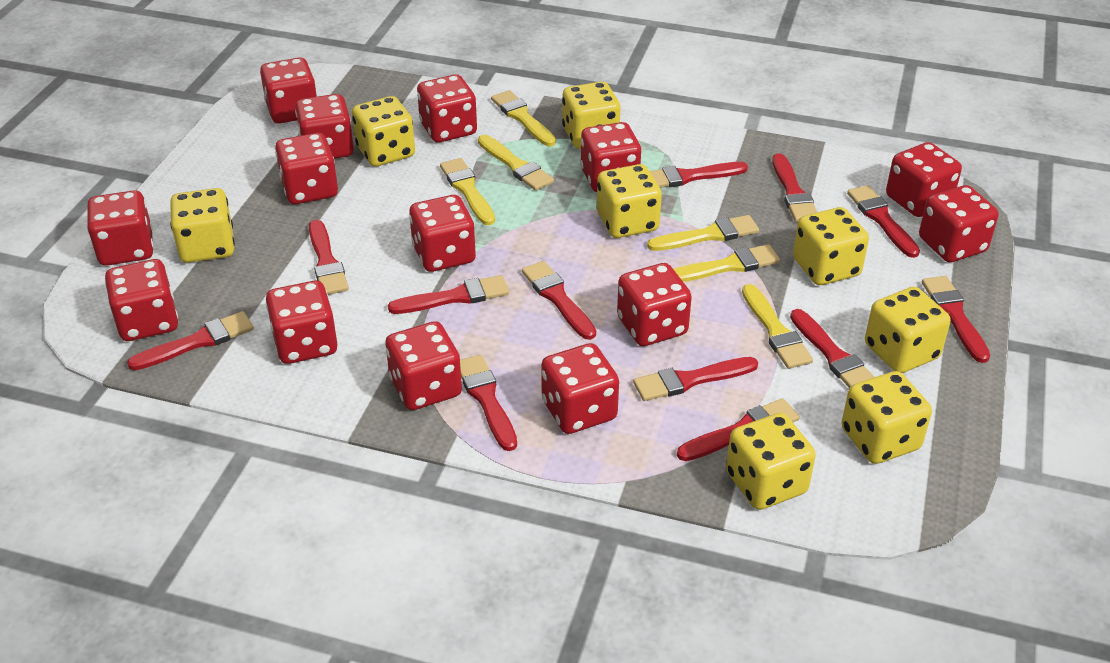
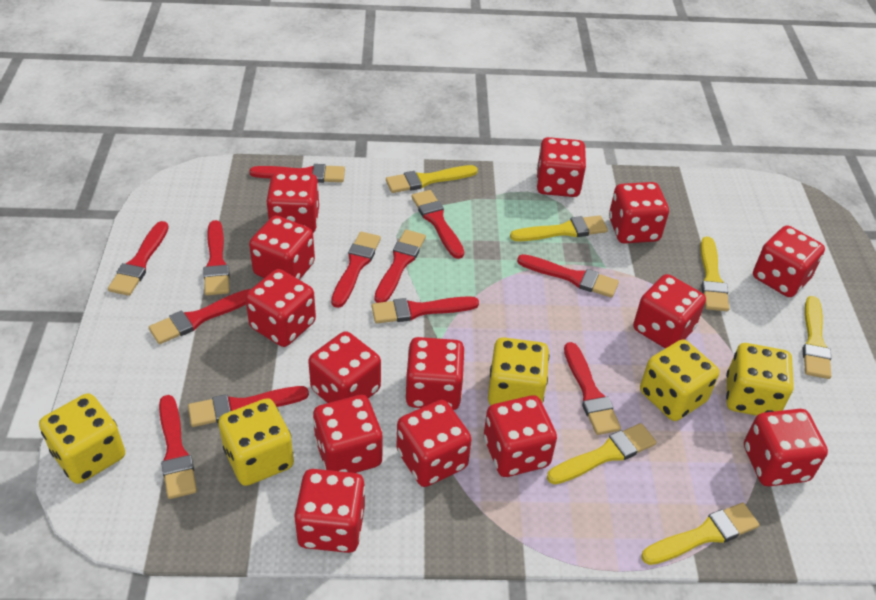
yellow dice: 8 -> 5

